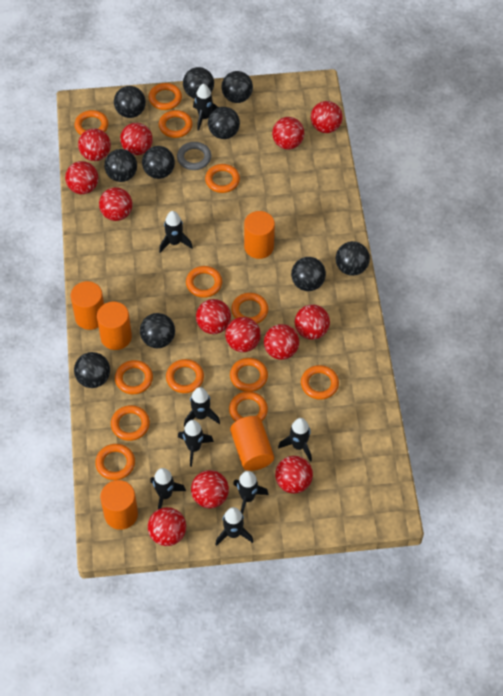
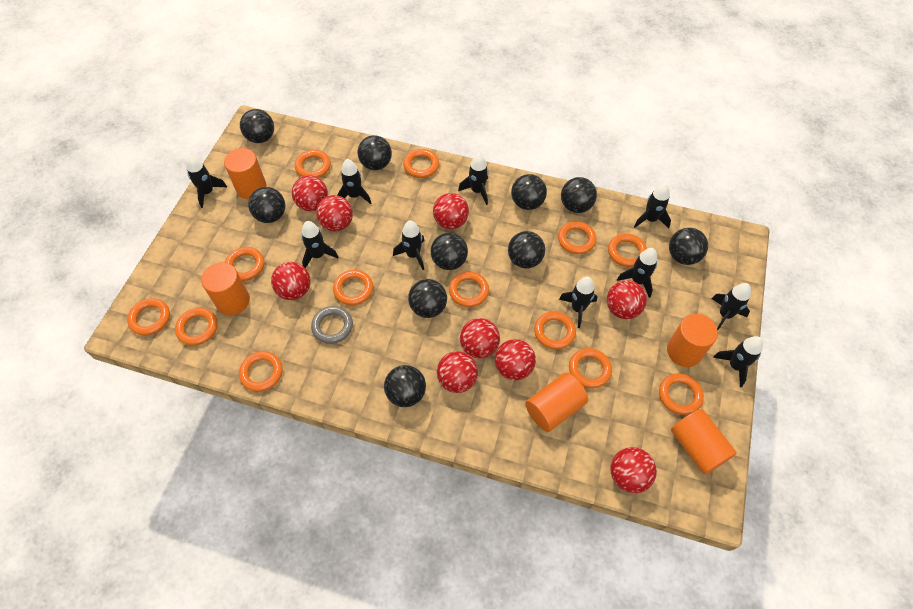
black rocket: 8 -> 10
red ball: 13 -> 9

